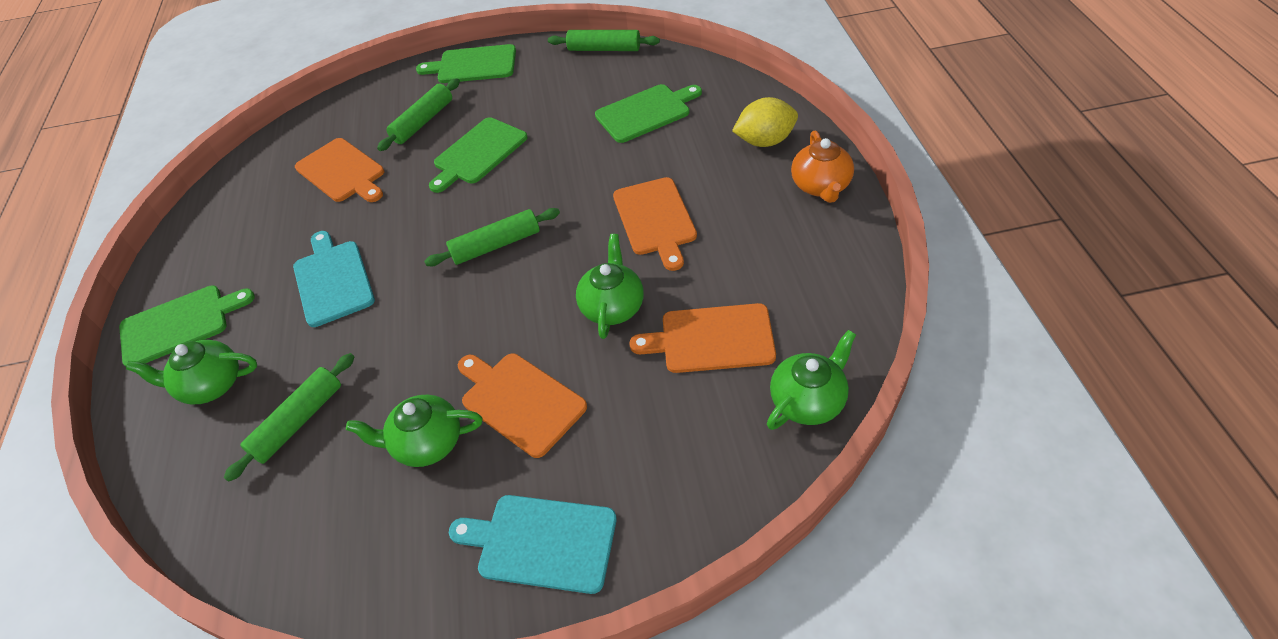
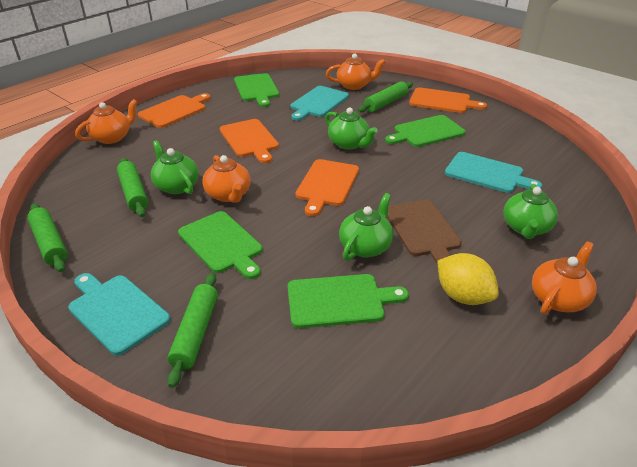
brown cutting board: 0 -> 1
orange teapot: 1 -> 4
turquoise cutting board: 2 -> 3

